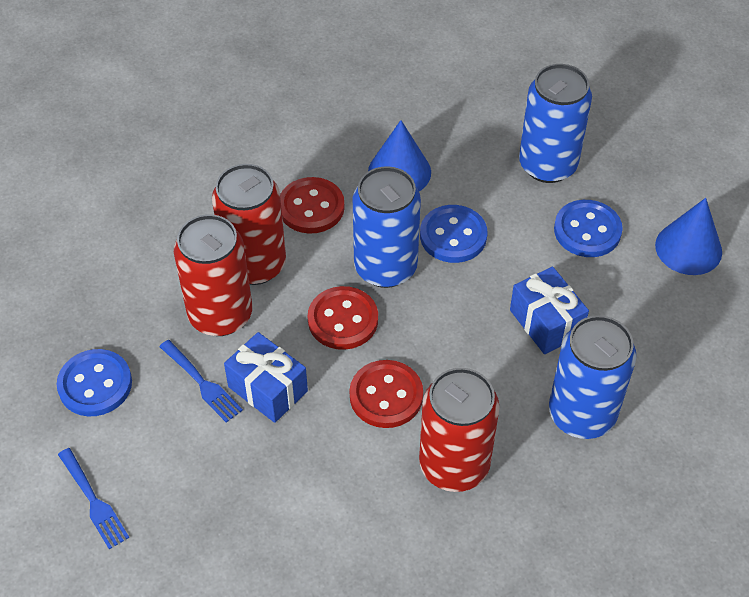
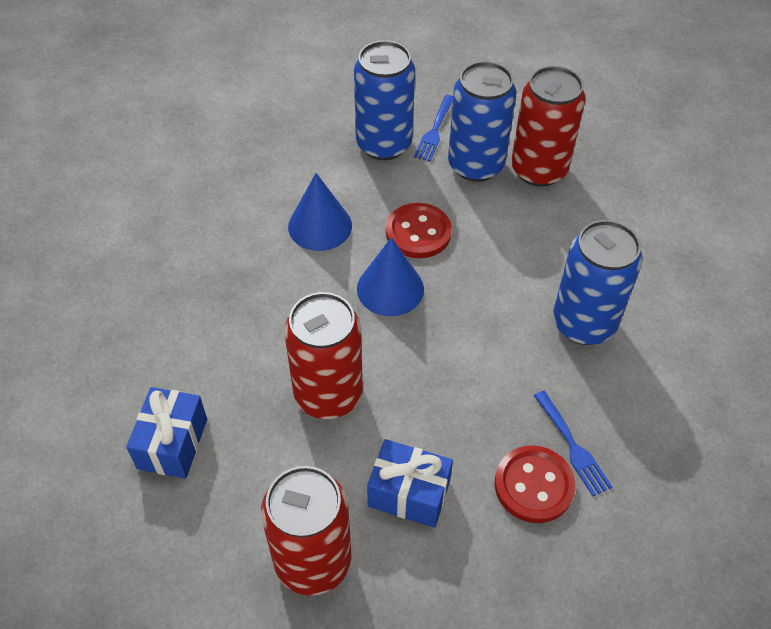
blue button: 3 -> 0
red button: 3 -> 2

